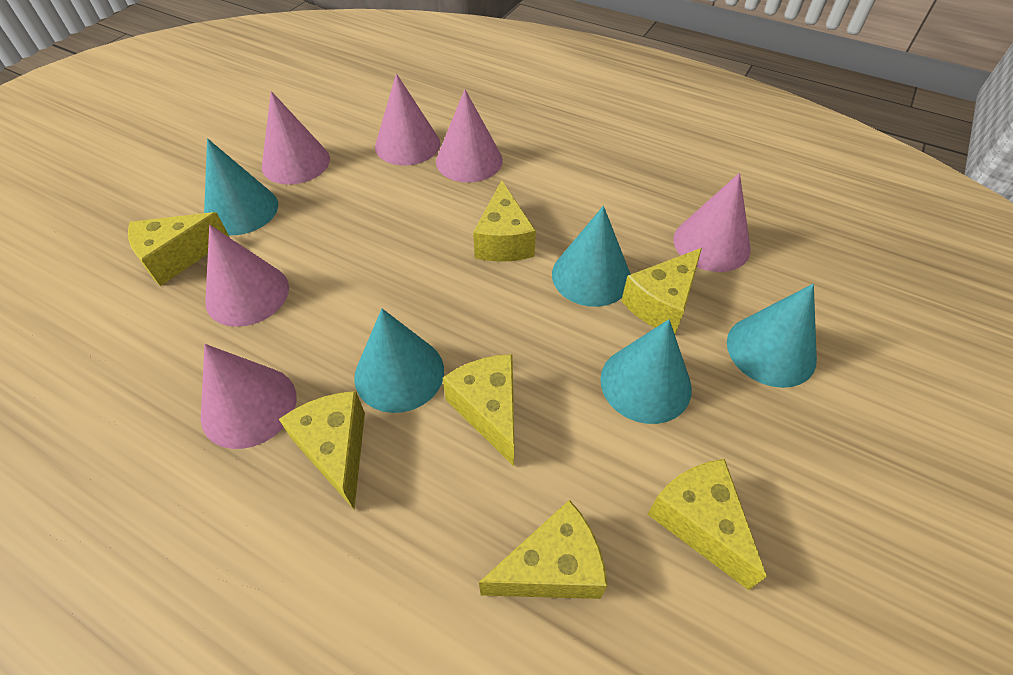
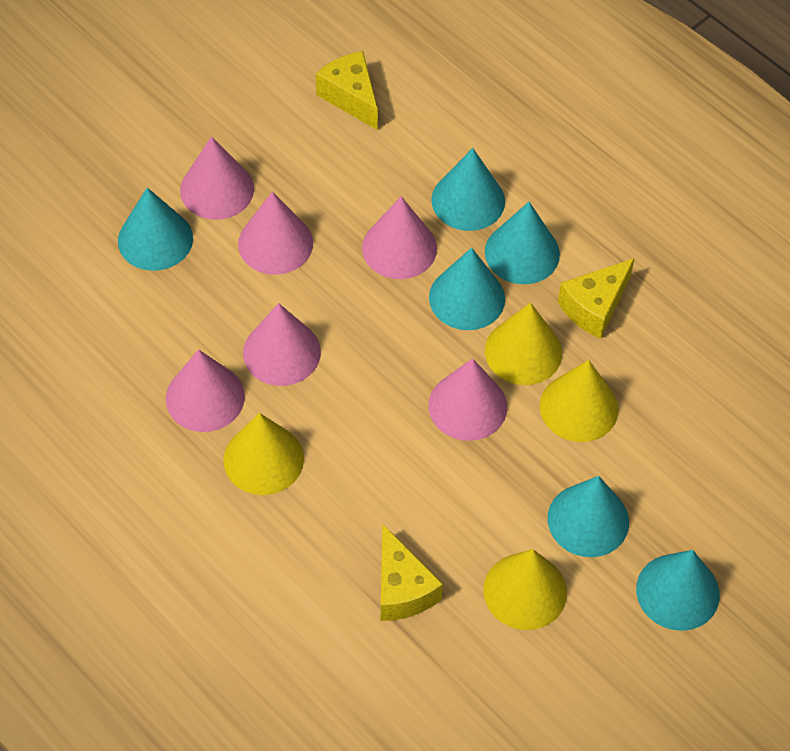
turquoise cone: 5 -> 6
yellow cheese: 7 -> 3
yellow cone: 0 -> 4

